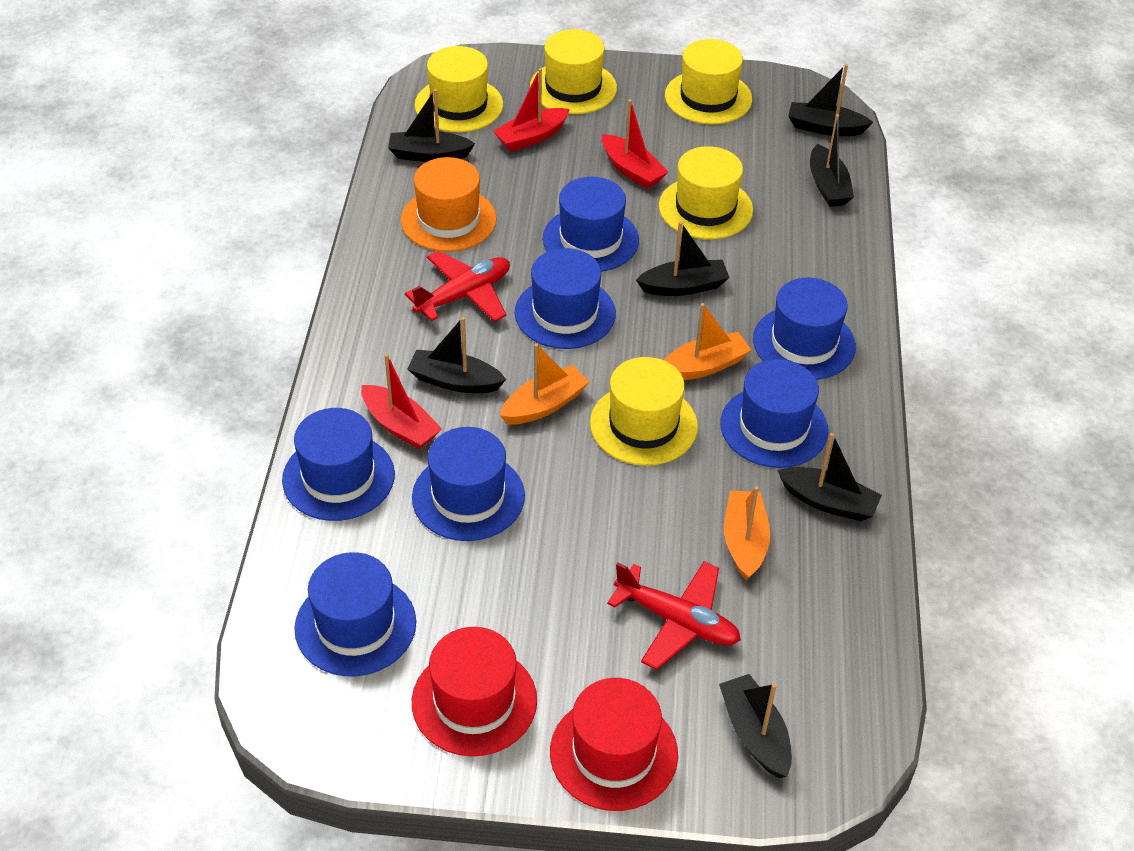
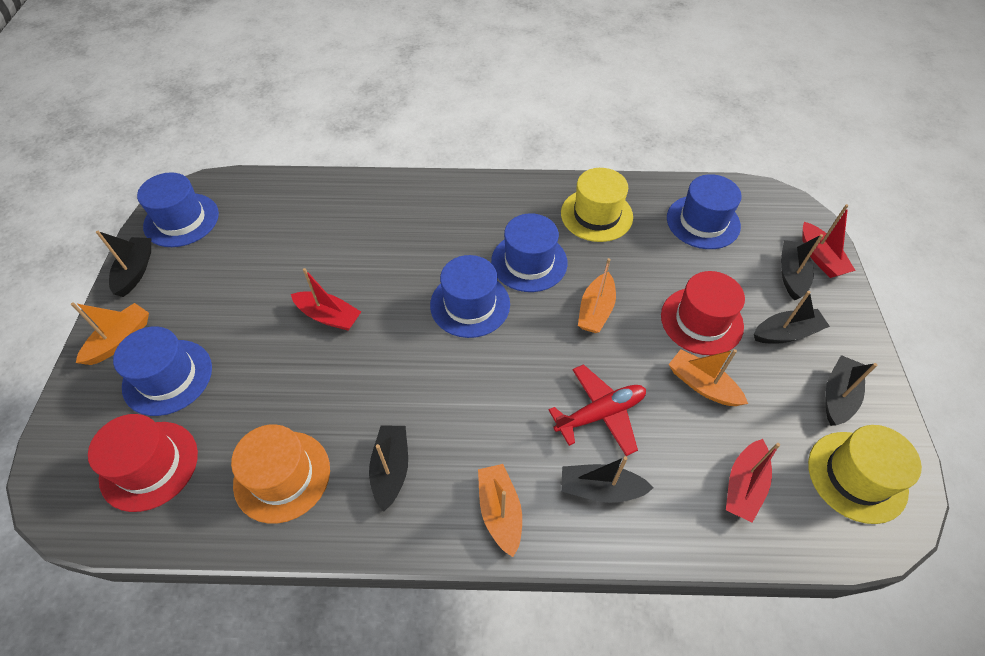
black boat: 7 -> 6
blue hat: 7 -> 5
orange boat: 3 -> 4
red plane: 2 -> 1
yellow hat: 5 -> 2

